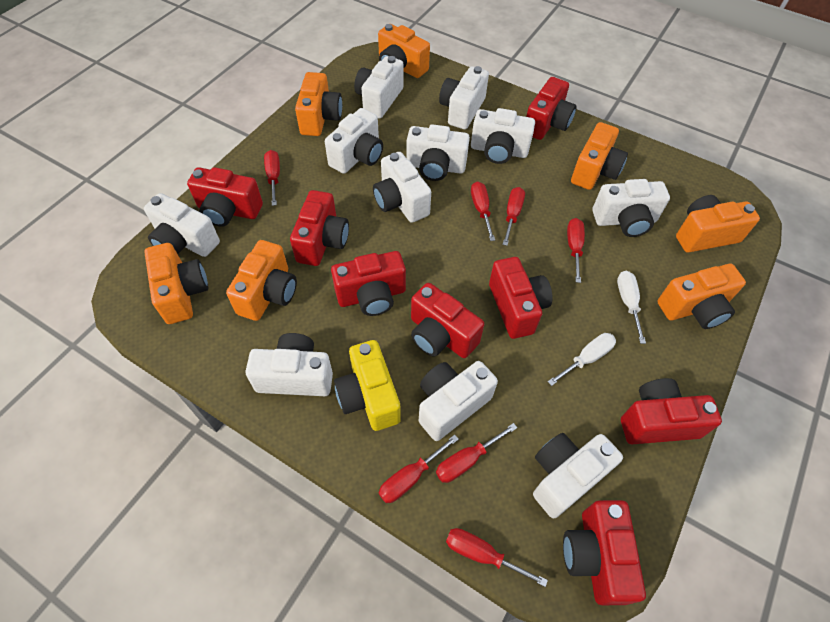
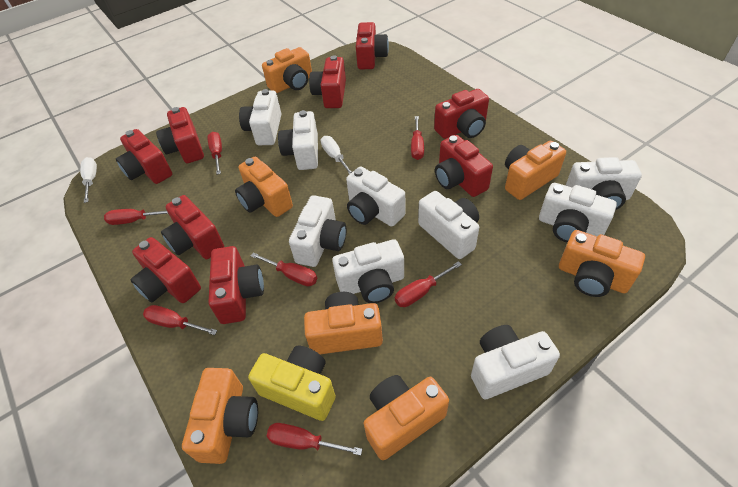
red camera: 8 -> 9
white camera: 11 -> 9

